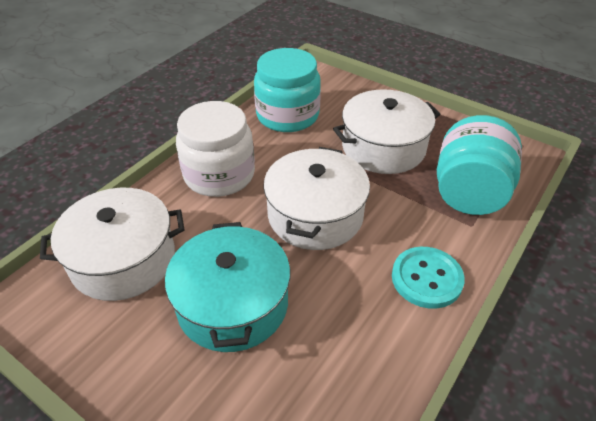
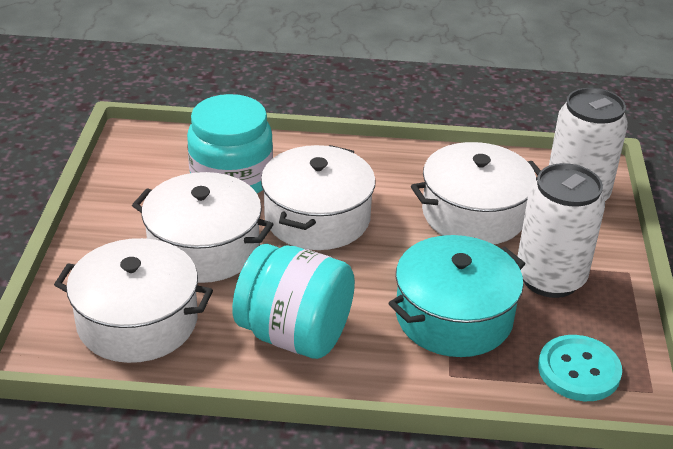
white can: 0 -> 2
white jar: 1 -> 0
white pot: 3 -> 4

